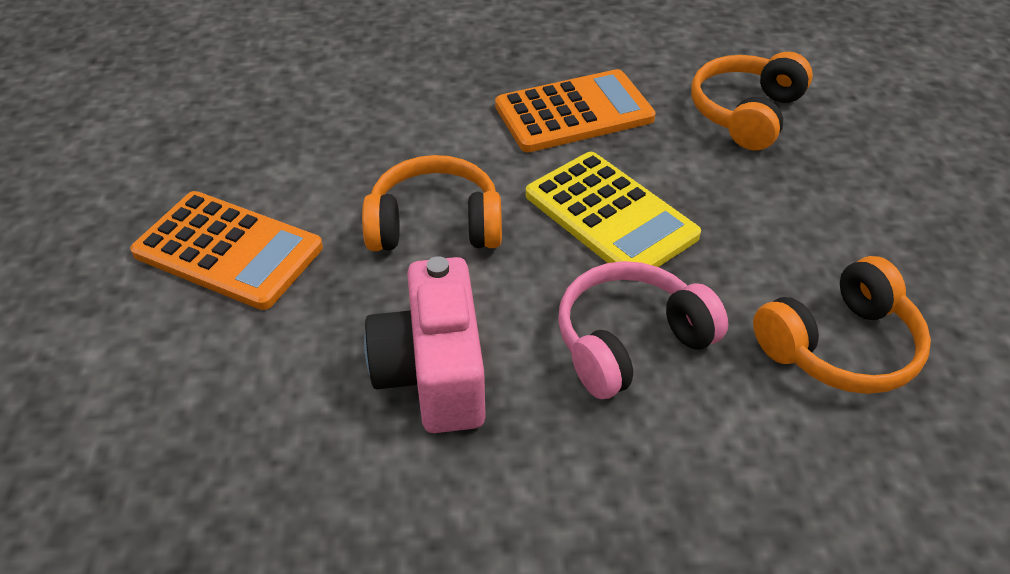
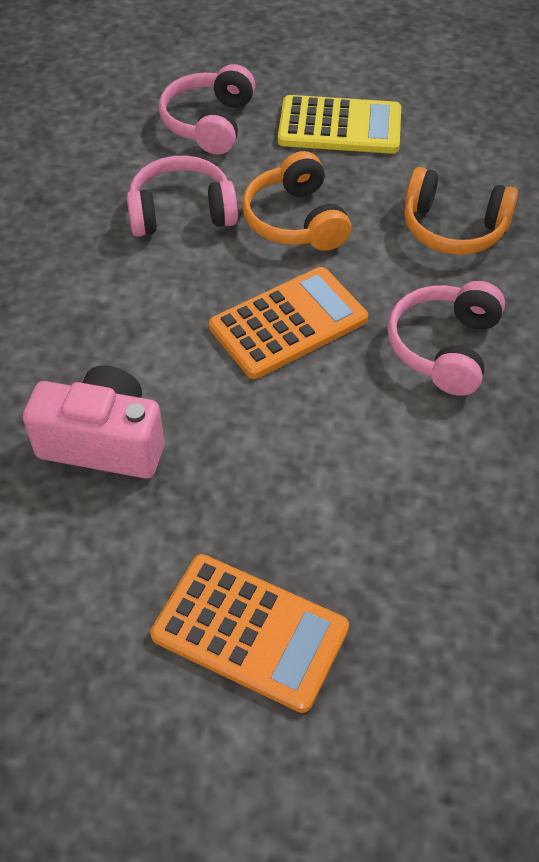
orange headphones: 3 -> 2
pink headphones: 1 -> 3

